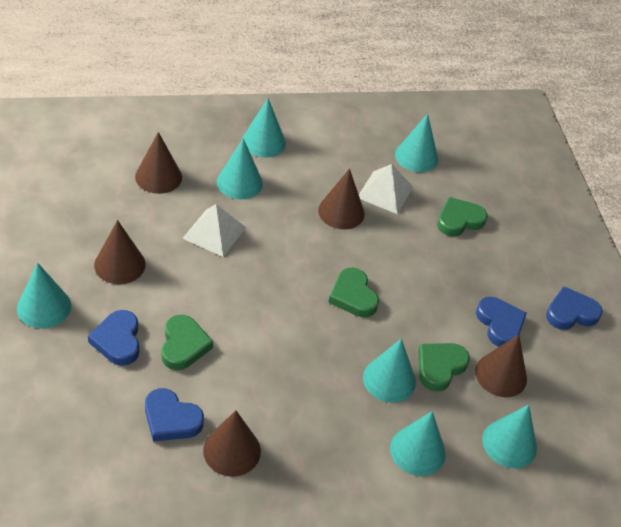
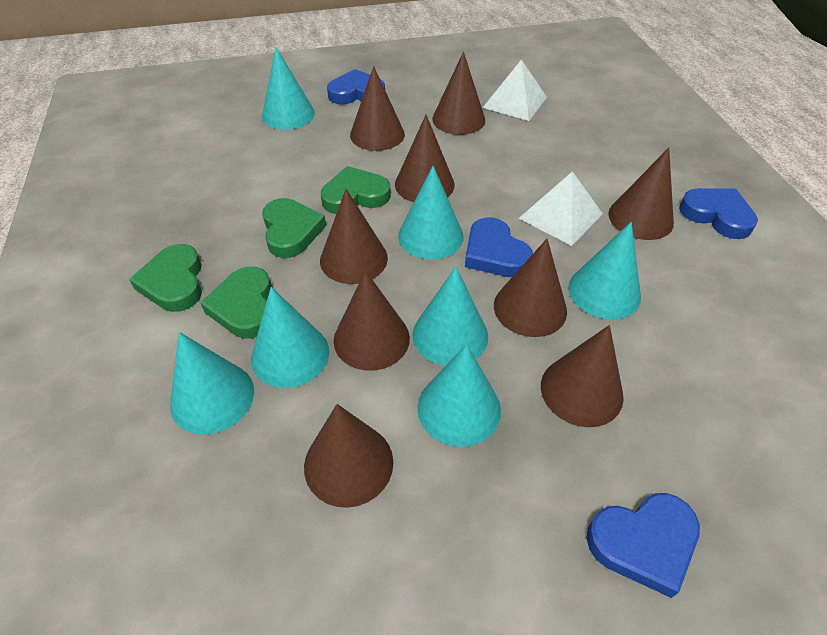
brown cone: 5 -> 9

